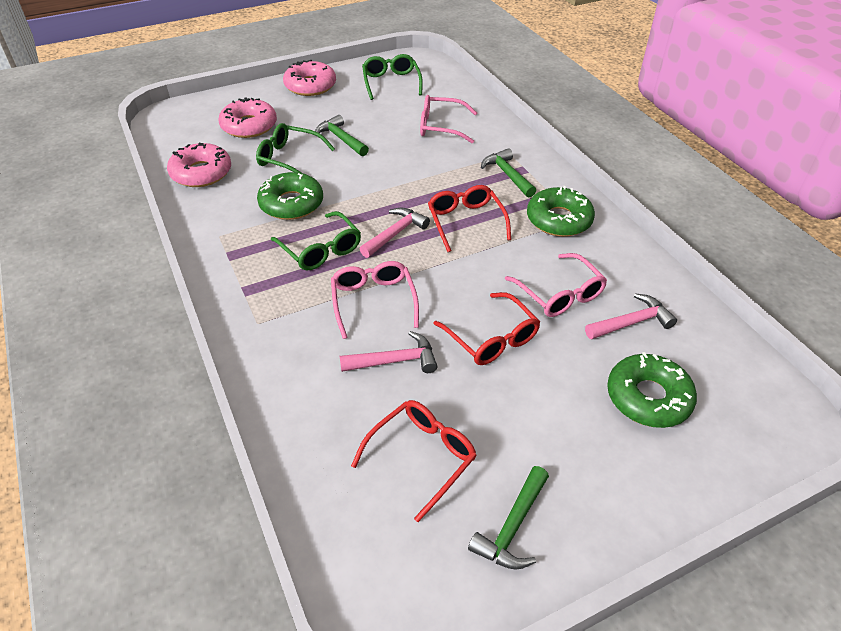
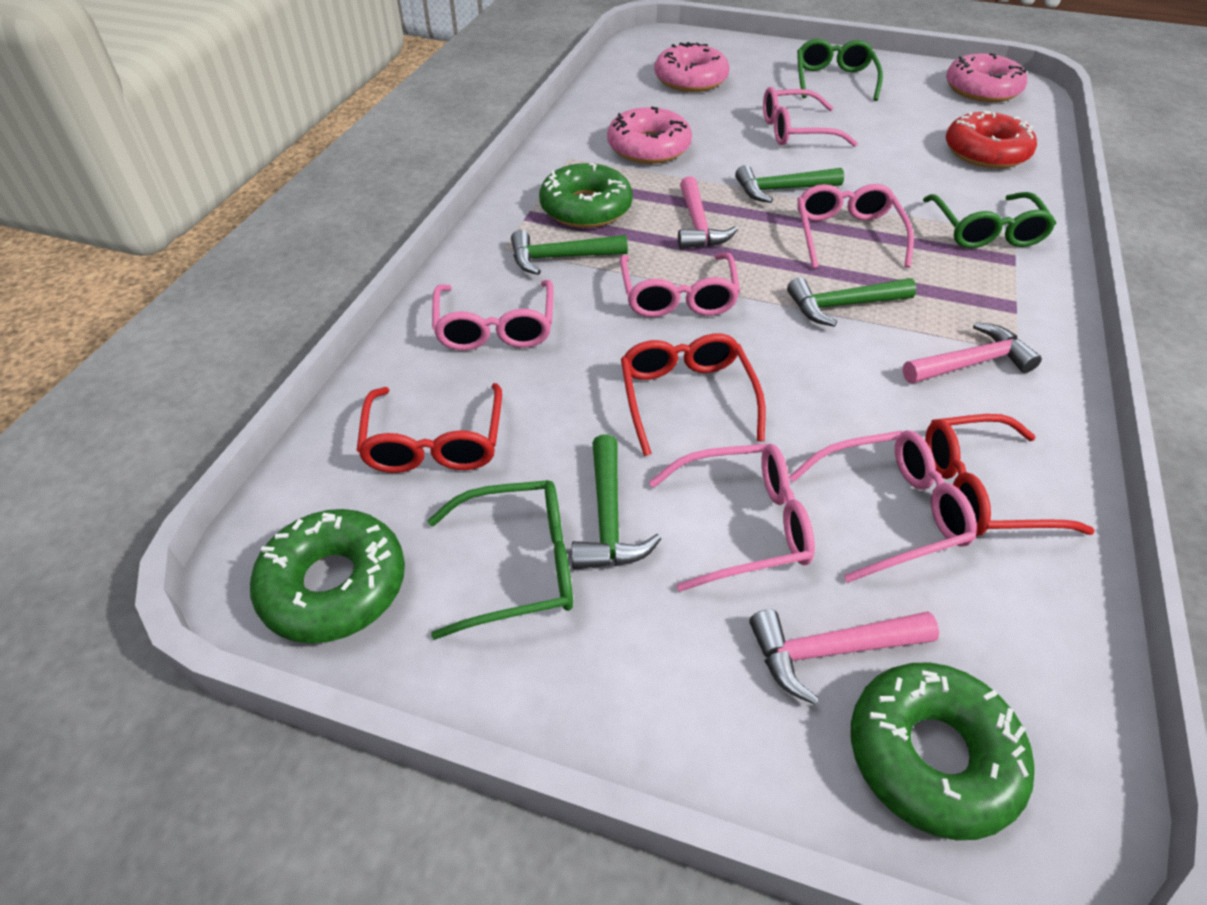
green hammer: 3 -> 4
pink glasses: 3 -> 6
red donut: 0 -> 1

